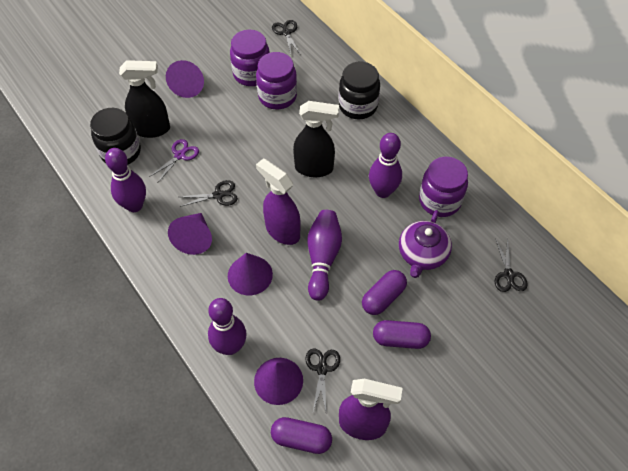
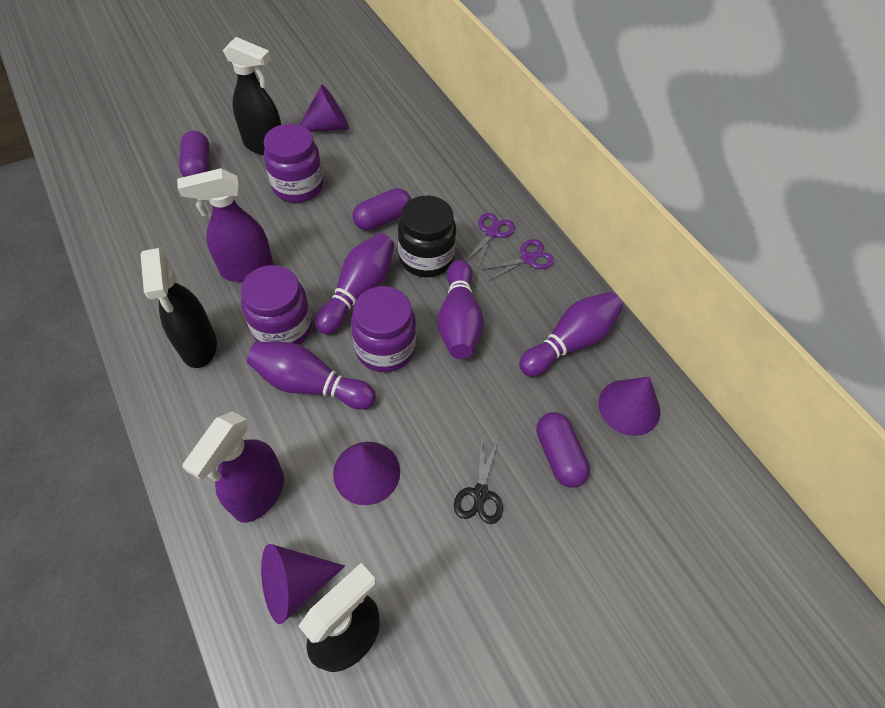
black jar: 2 -> 1
black scissors: 4 -> 1
black spray bottle: 2 -> 3
purple scissors: 1 -> 2
purple teapot: 1 -> 0

